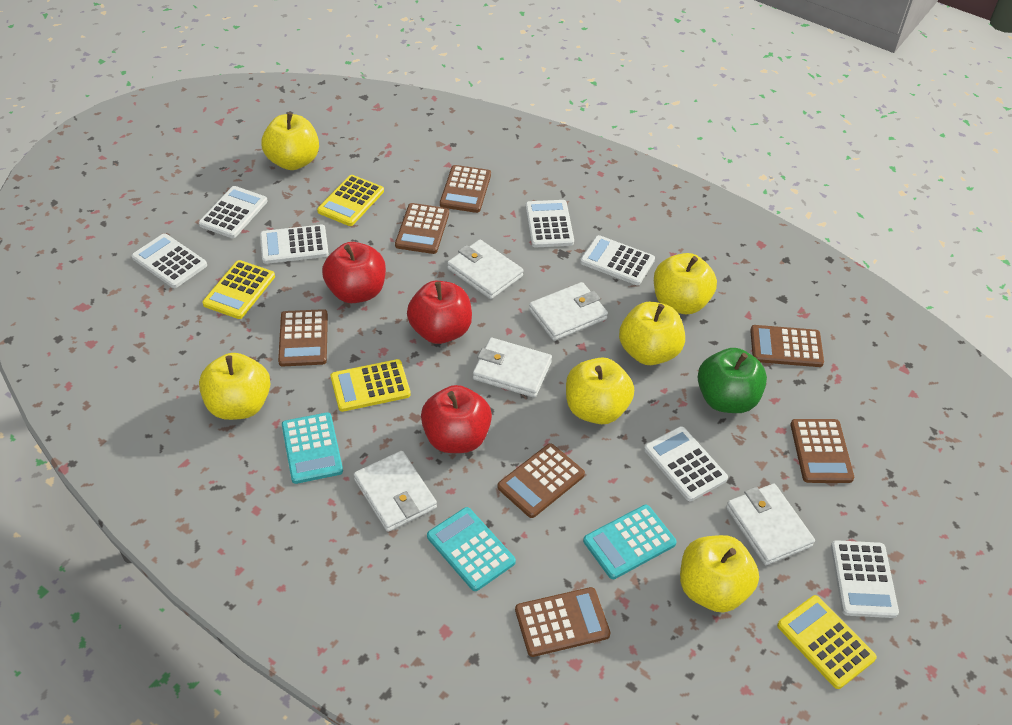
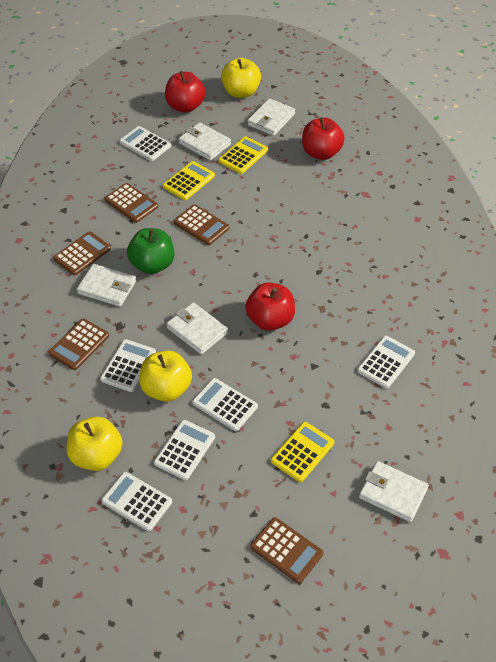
brown calculator: 7 -> 5
turquoise calculator: 3 -> 0
white calculator: 7 -> 6
yellow apple: 6 -> 3
yellow calculator: 4 -> 3

